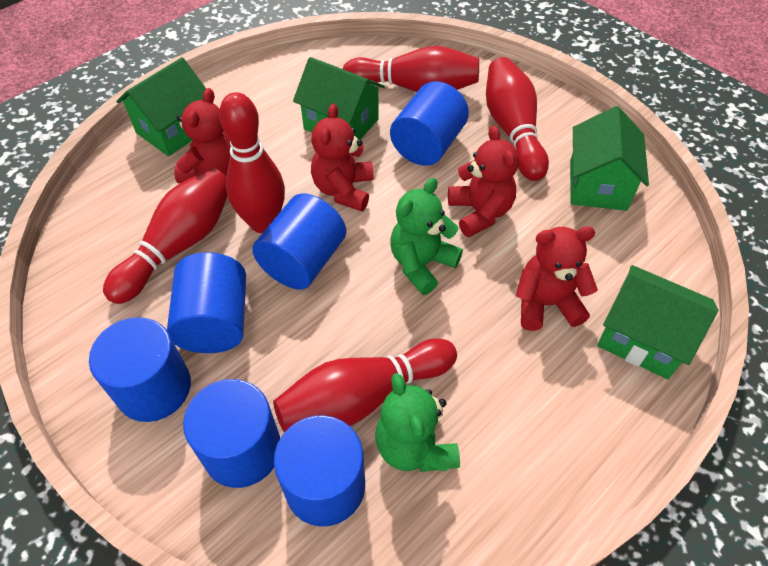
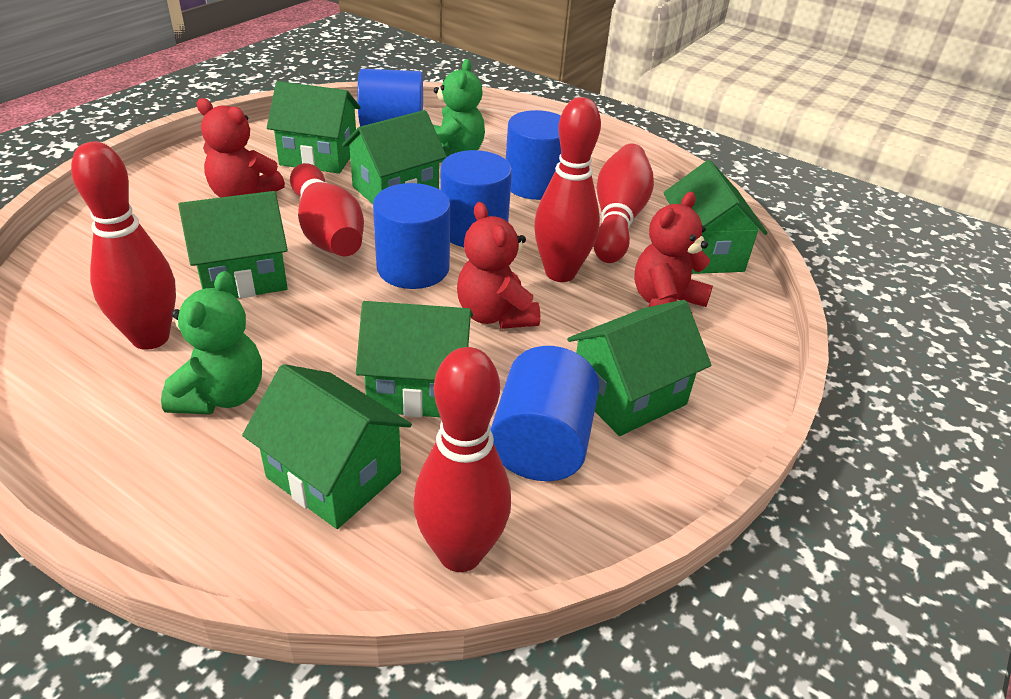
blue cylinder: 6 -> 5
green house: 4 -> 7
red teddy bear: 4 -> 3

